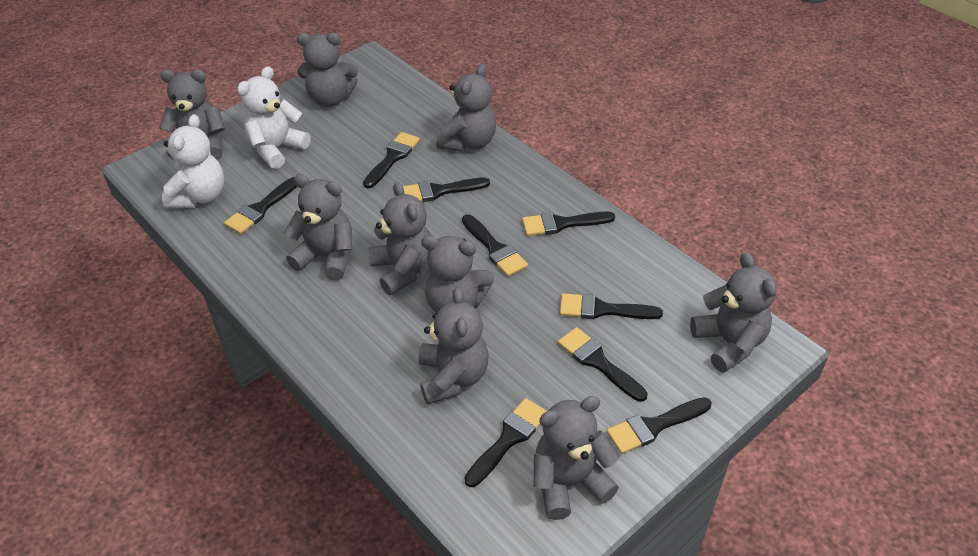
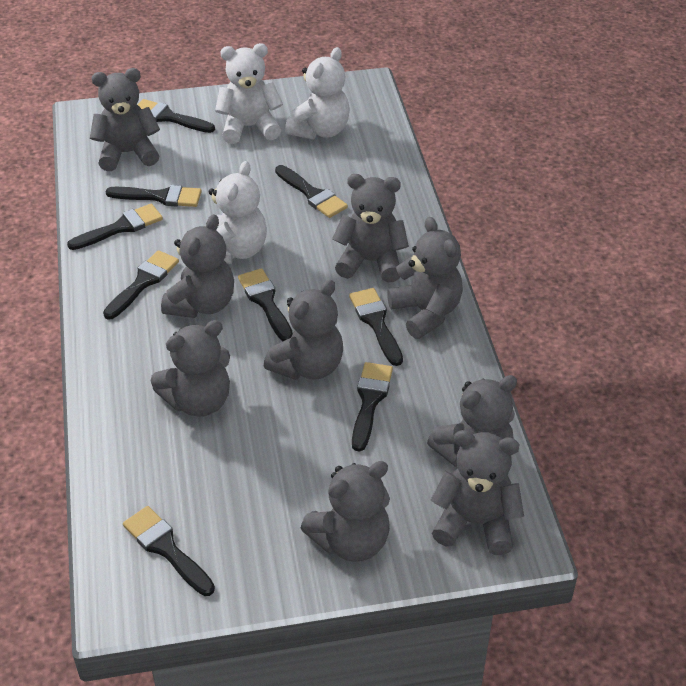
white teddy bear: 2 -> 3

